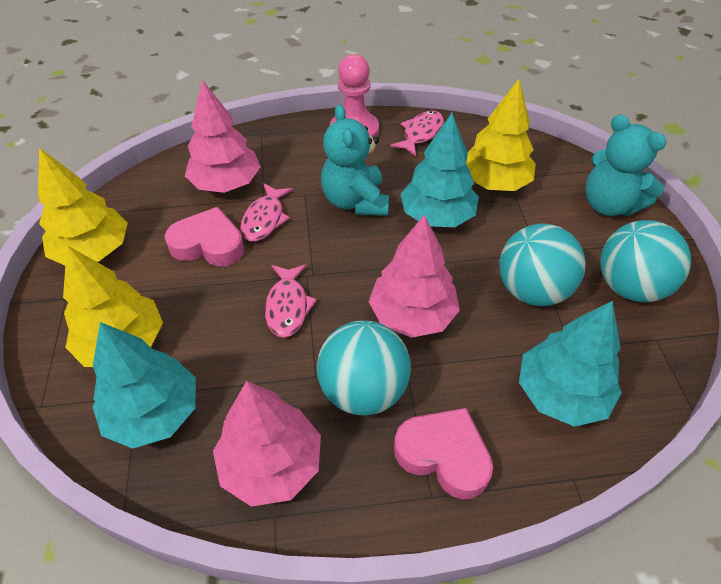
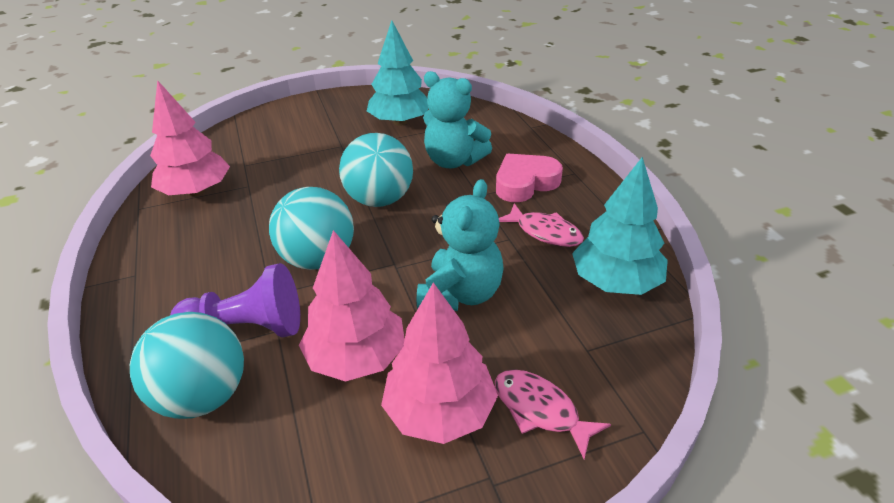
pink fish: 3 -> 2
pink heart: 2 -> 1
pink pawn: 1 -> 0
purple pawn: 0 -> 1
turquoise tree: 3 -> 2
yellow tree: 3 -> 0

